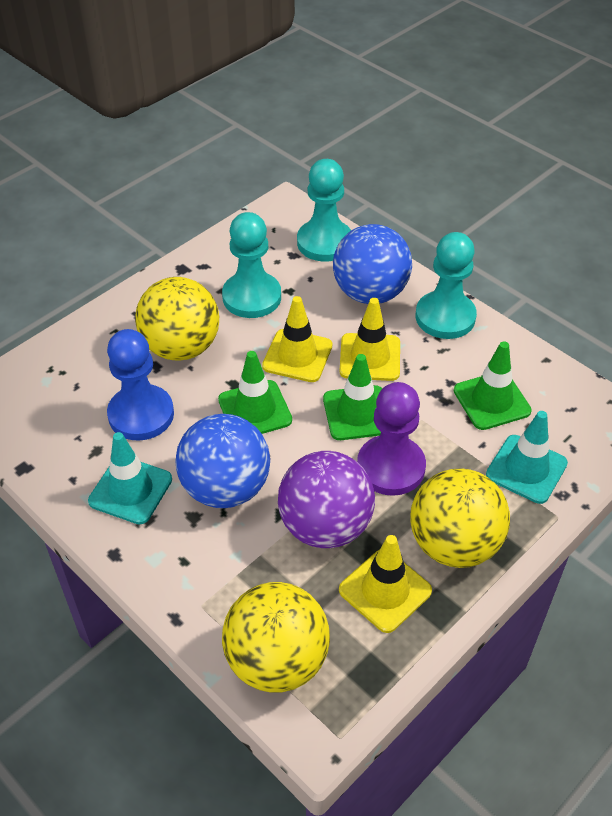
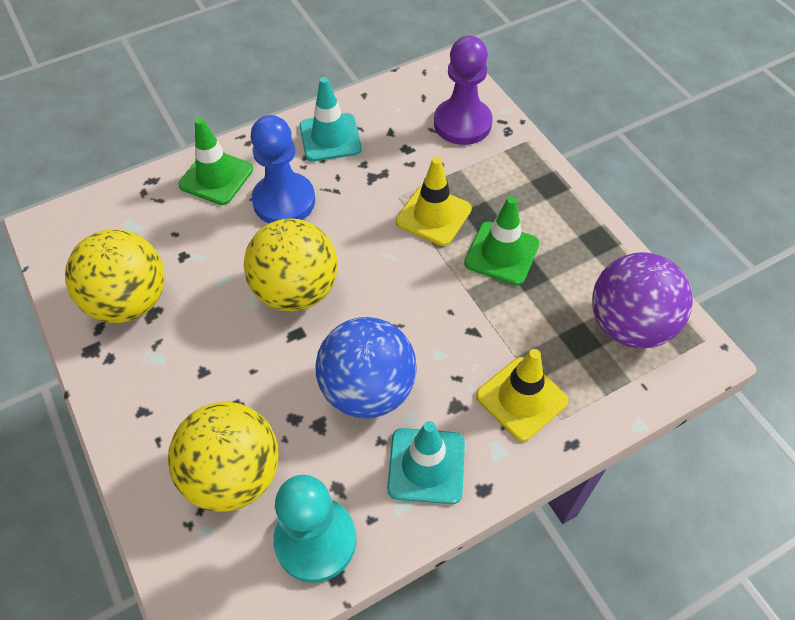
blue ball: 2 -> 1
green traffic cone: 3 -> 2
turquoise pawn: 3 -> 1
yellow traffic cone: 3 -> 2

